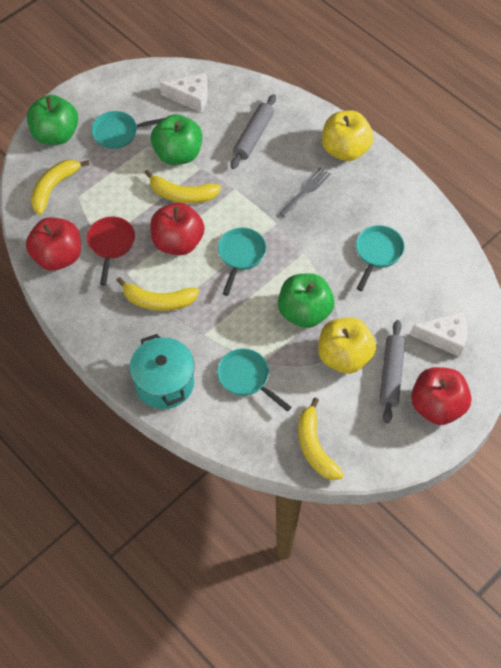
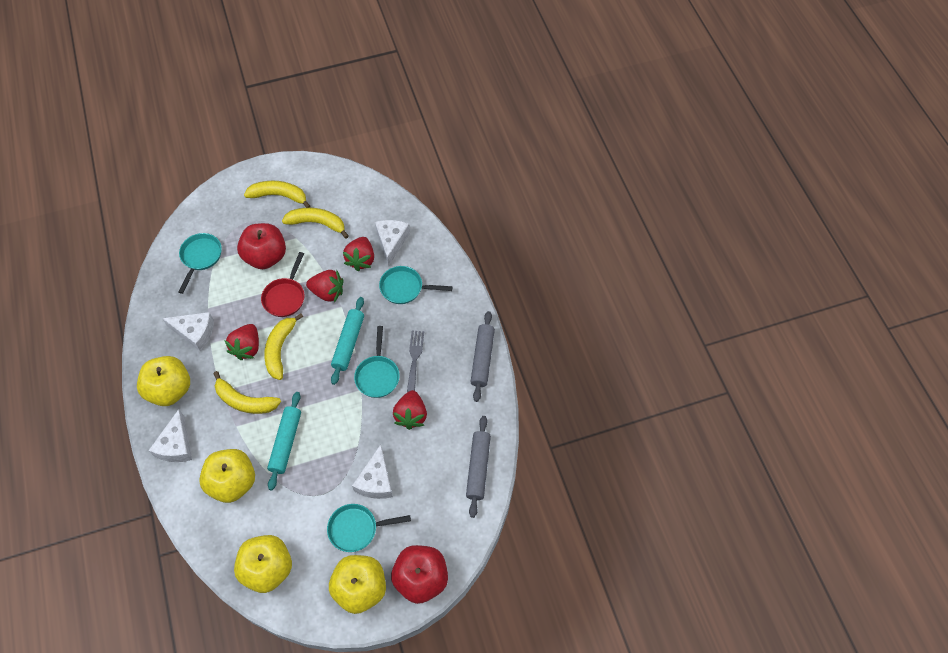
green apple: 3 -> 0
red apple: 3 -> 2
red strawberry: 0 -> 4
turquoise pot: 1 -> 0
turquoise rolling pin: 0 -> 2
white cheese: 2 -> 4
yellow apple: 2 -> 4

